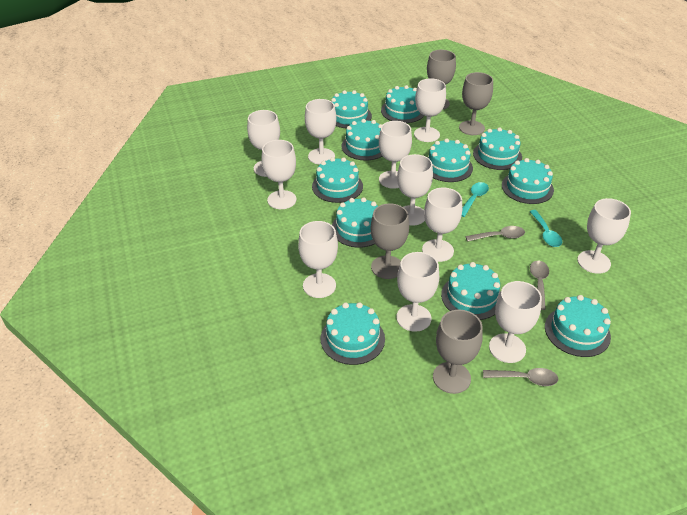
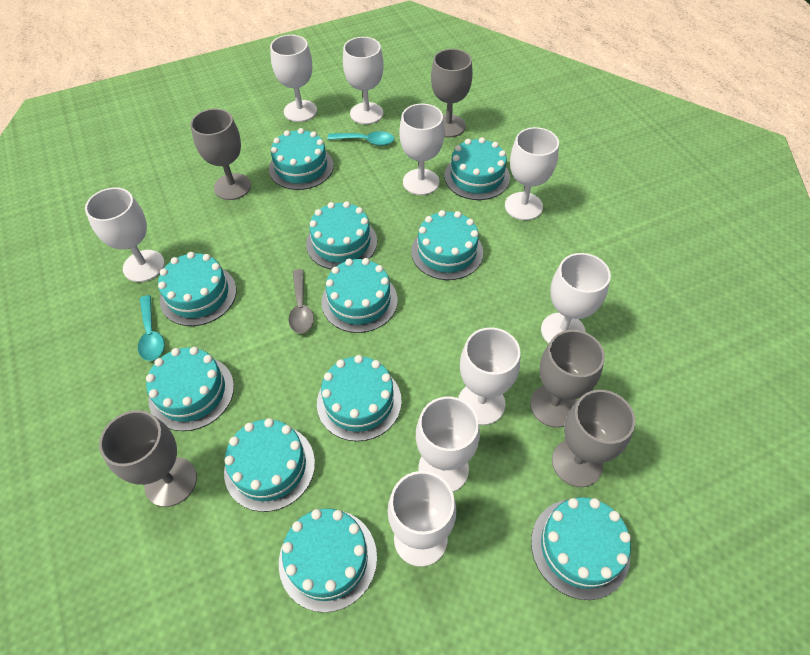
grey goblet: 4 -> 5
grey spoon: 3 -> 1
white goblet: 11 -> 9

